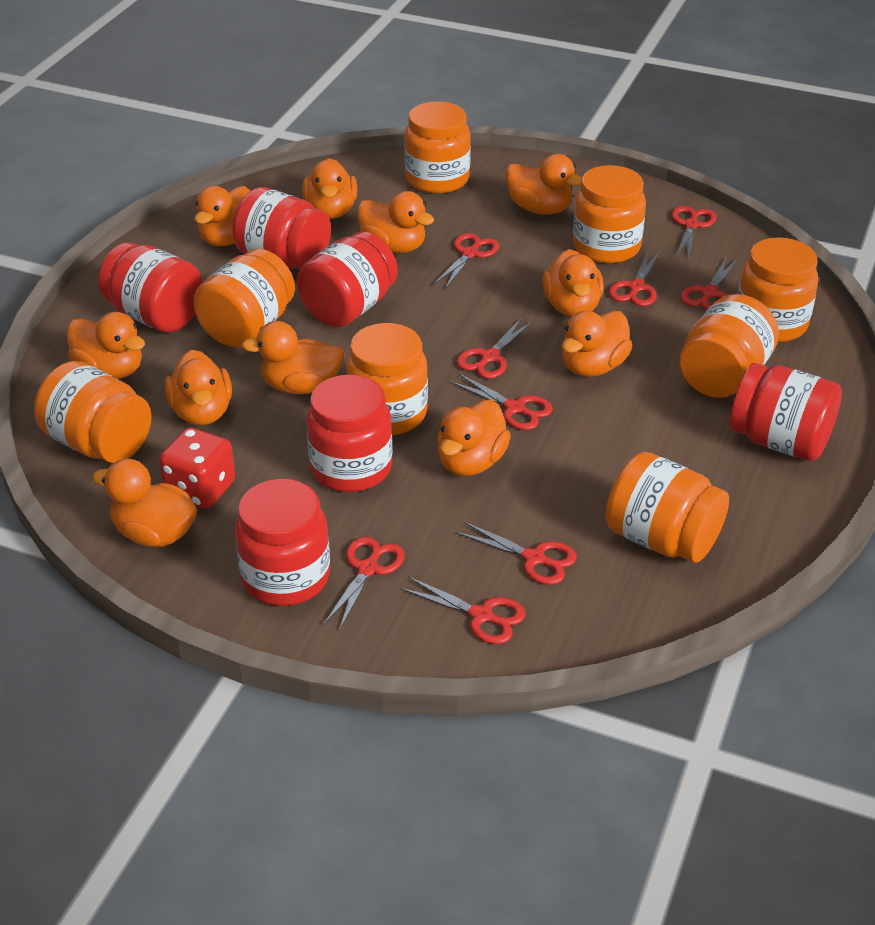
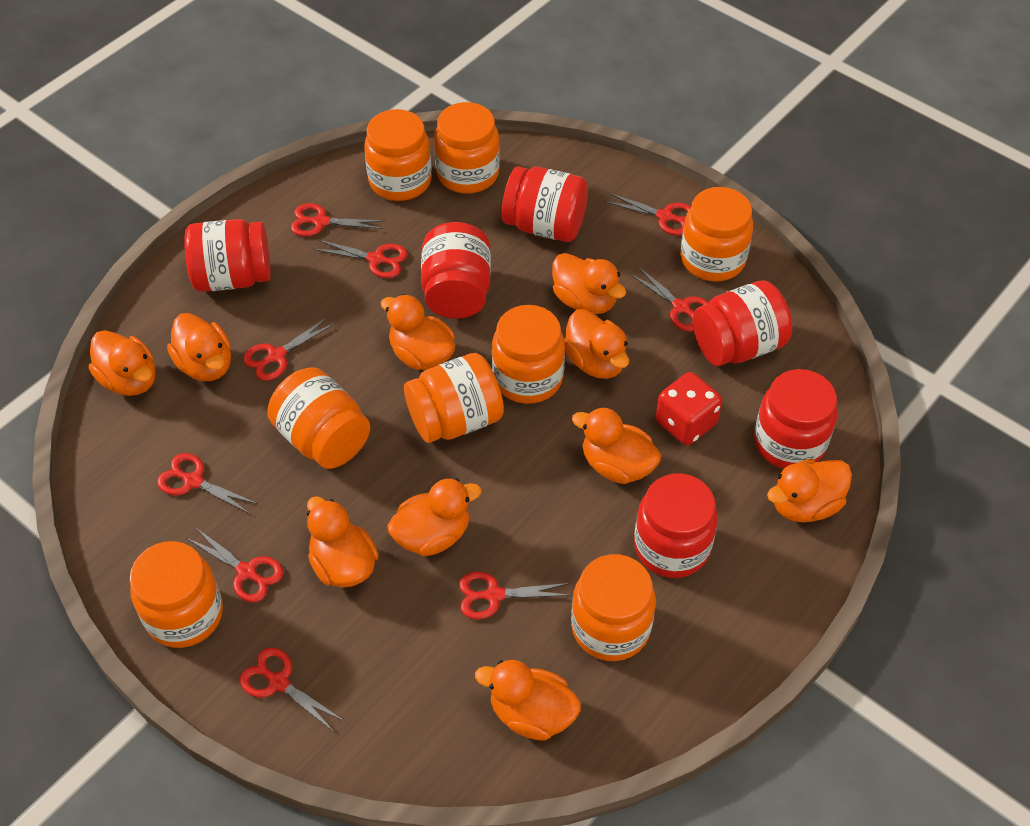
orange duck: 11 -> 10

